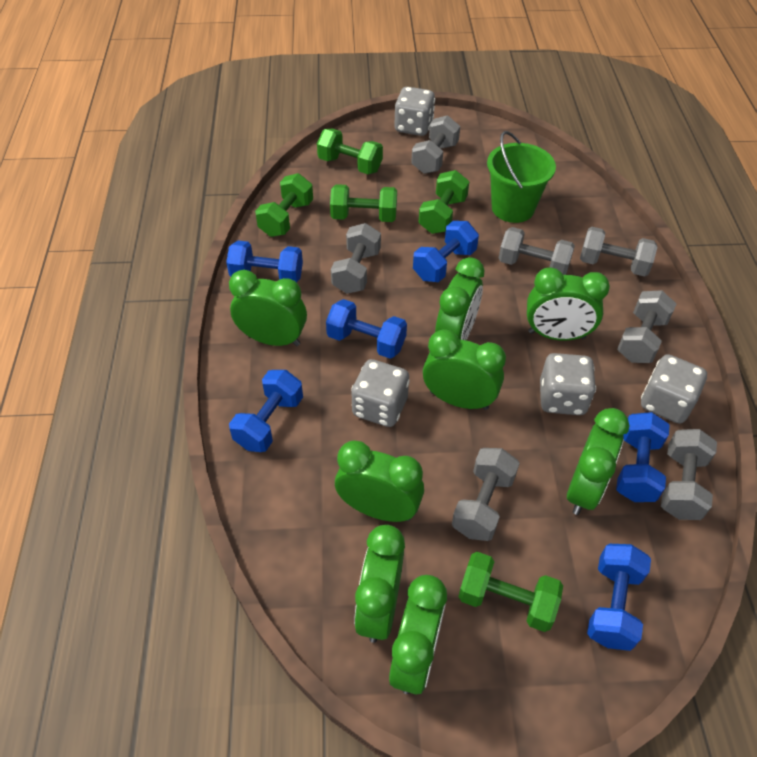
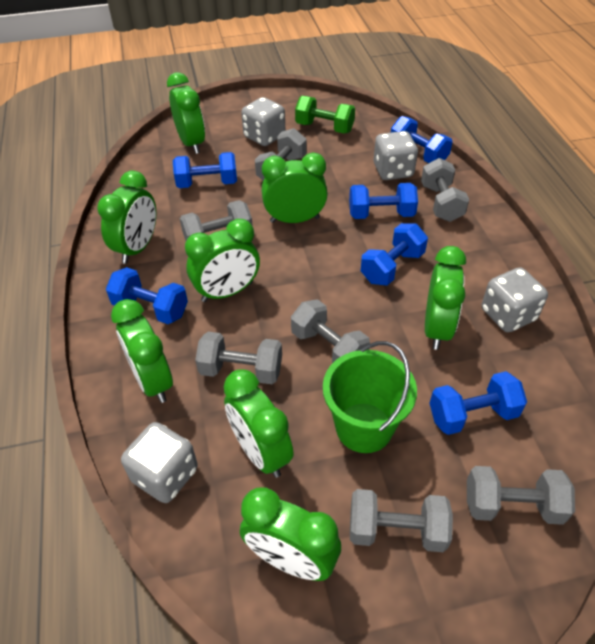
green dumbbell: 5 -> 1

